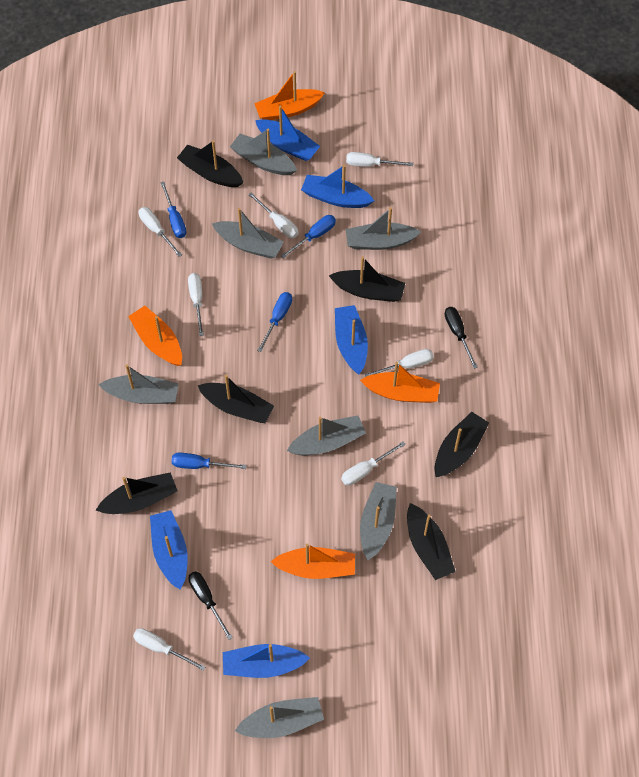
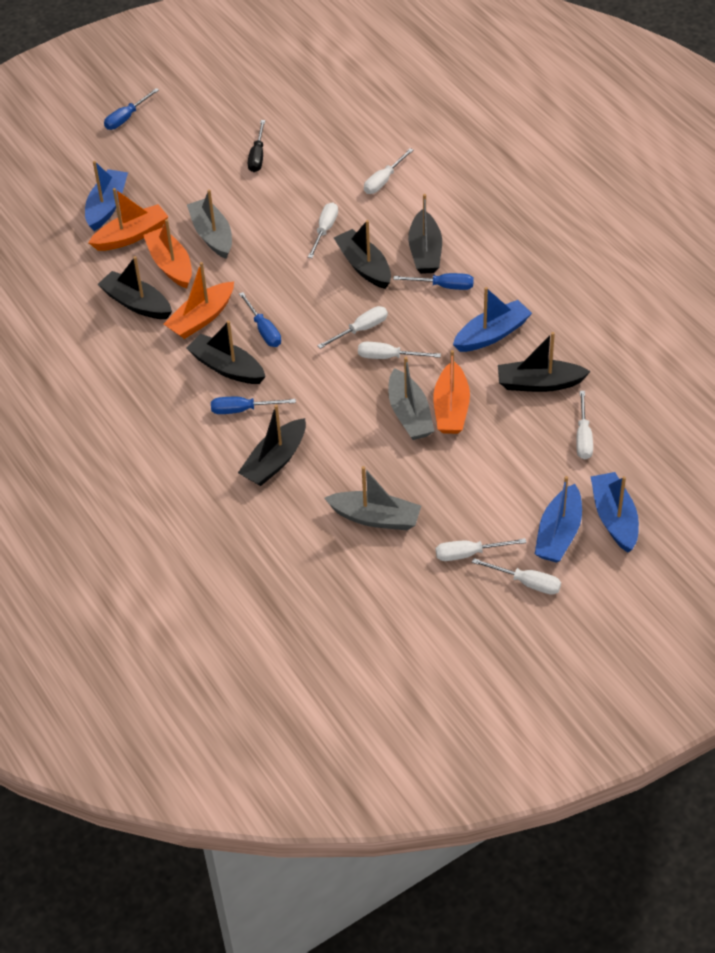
black screwdriver: 2 -> 1
blue boat: 5 -> 4
grey boat: 7 -> 3

